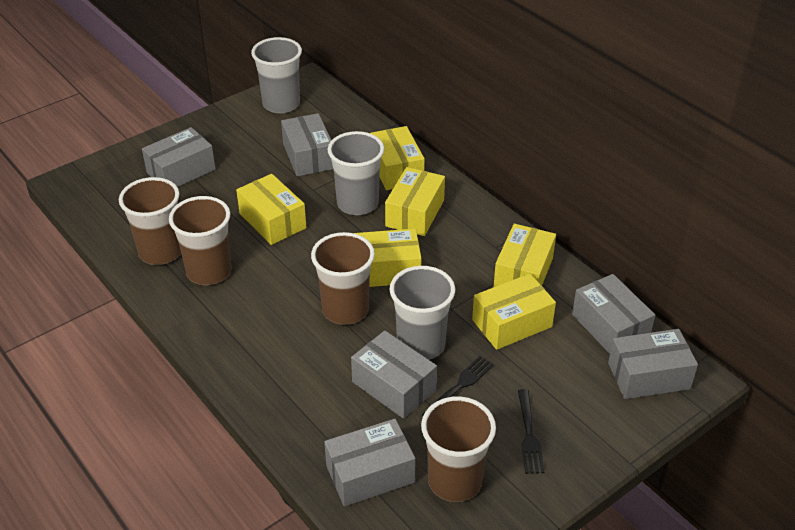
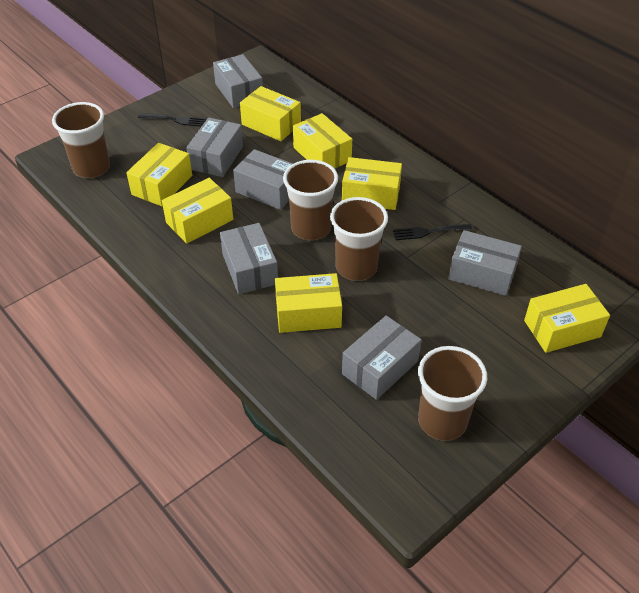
grey cup: 3 -> 0
yellow box: 6 -> 7

